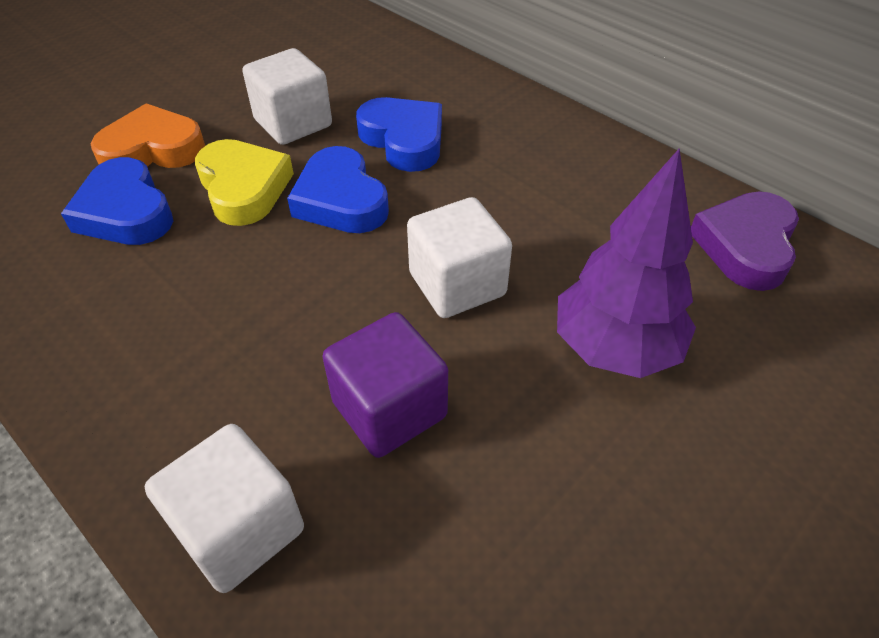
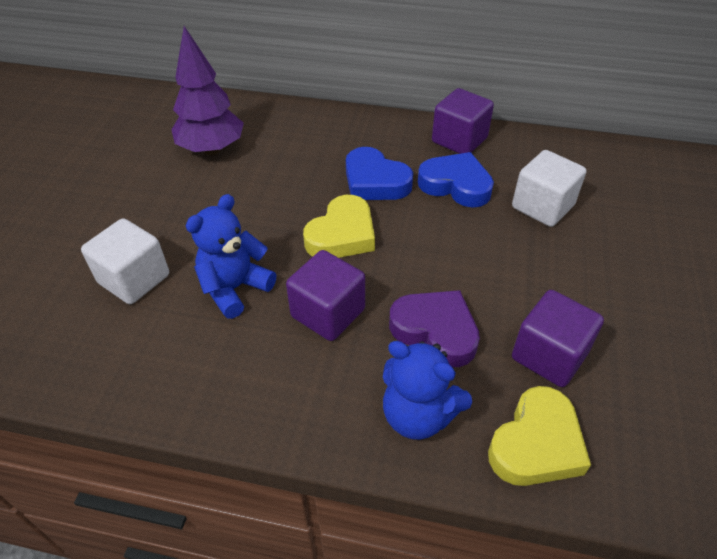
blue heart: 3 -> 2
blue teddy bear: 0 -> 2
orange heart: 1 -> 0
purple cube: 1 -> 3
white cube: 3 -> 2
yellow heart: 1 -> 2

